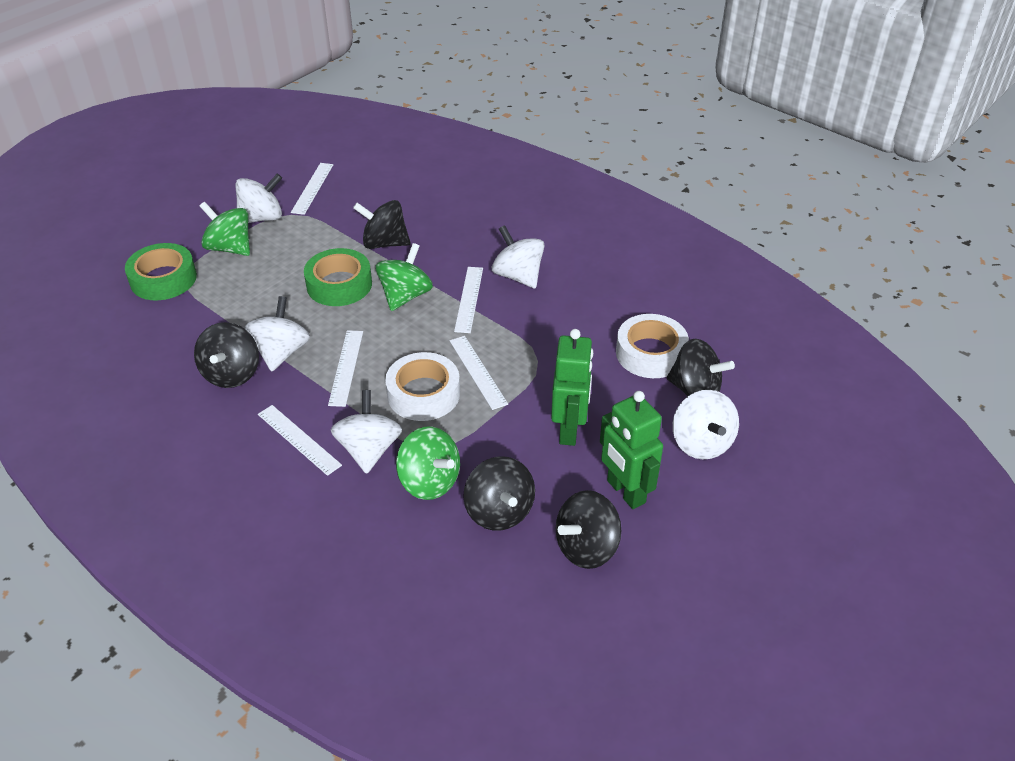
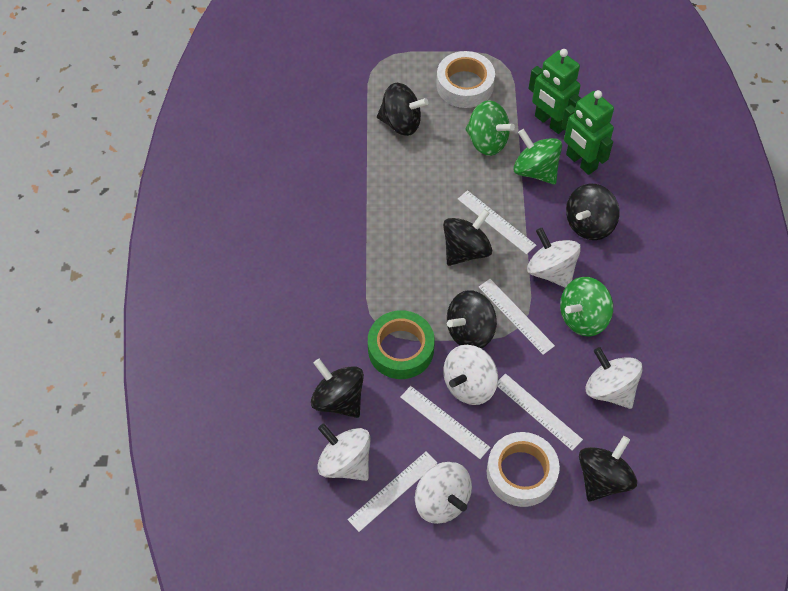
black spinning top: 5 -> 6
green tape: 2 -> 1

